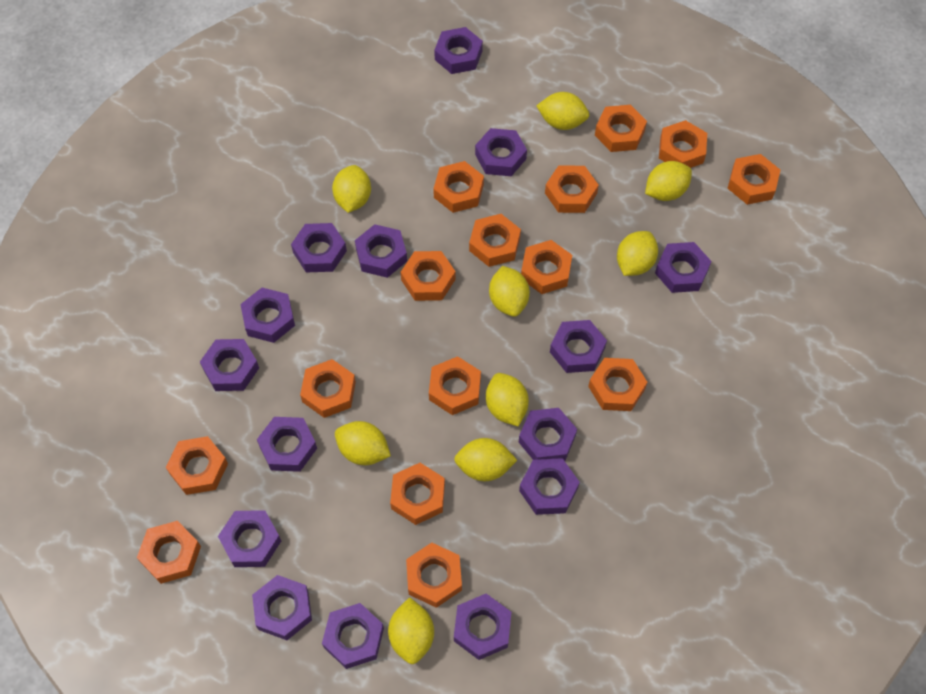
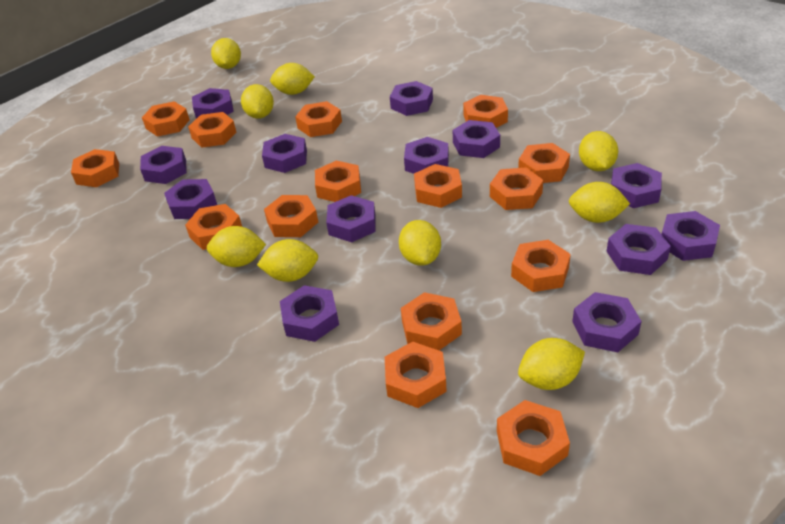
purple nut: 15 -> 13

